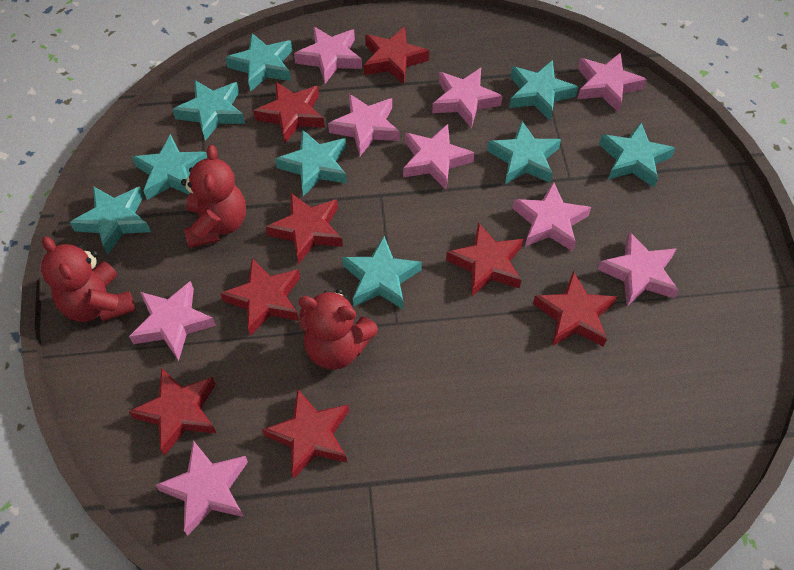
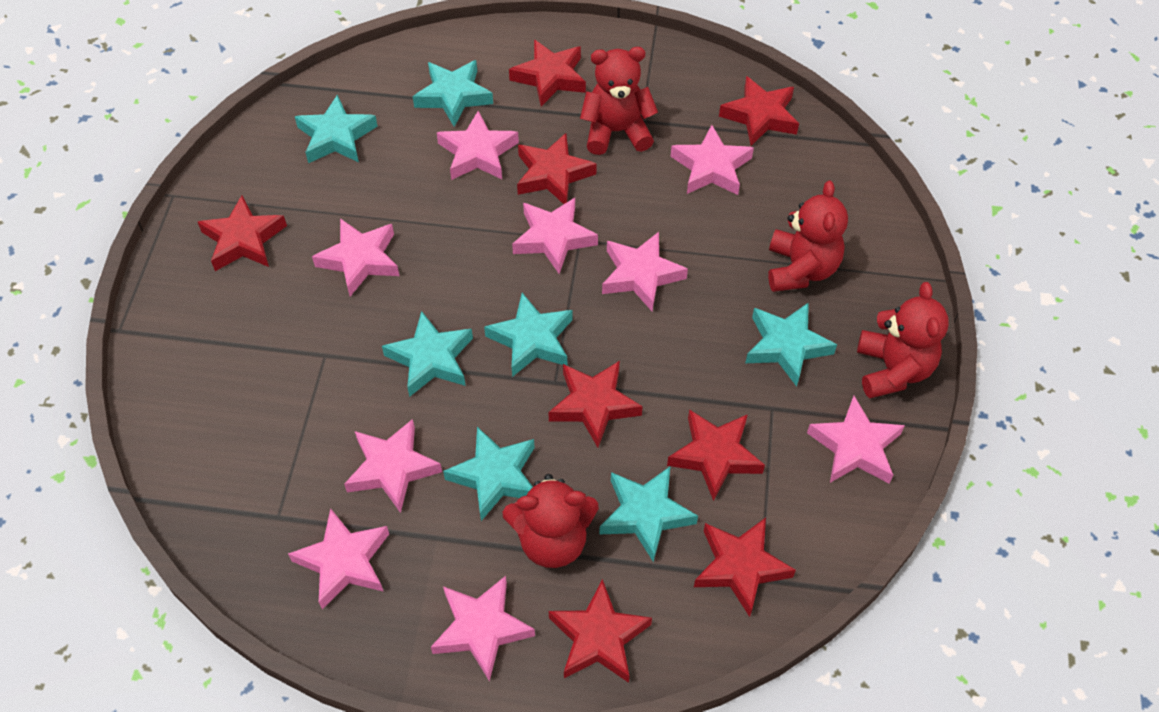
red teddy bear: 3 -> 4
turquoise star: 9 -> 7

